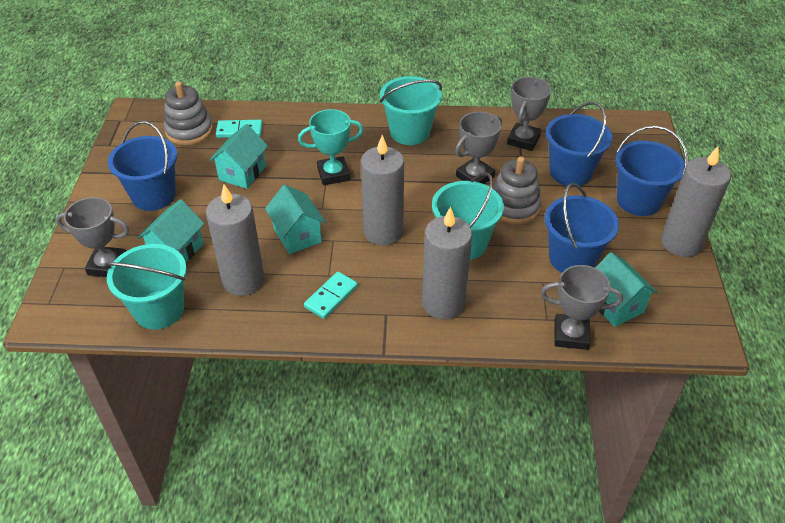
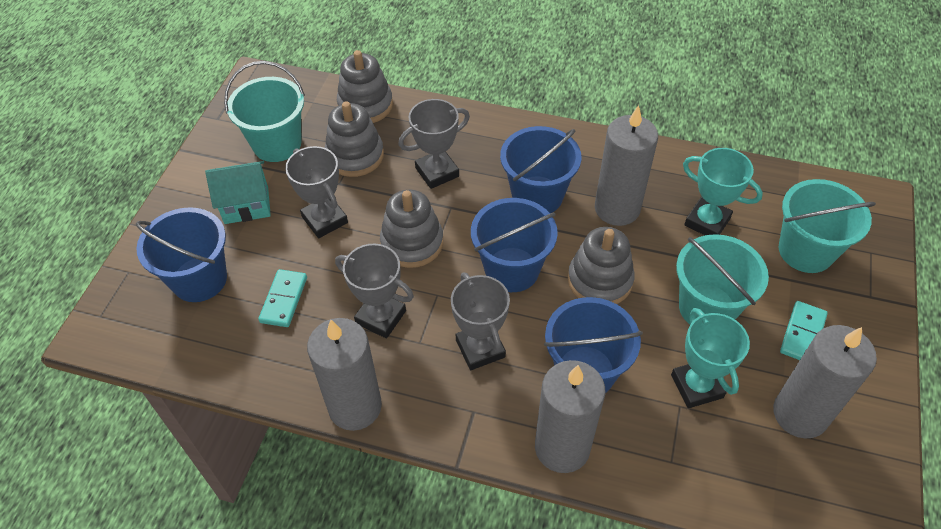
grey stacking toy: 2 -> 4
turquoise house: 4 -> 1
turquoise trophy: 1 -> 2

